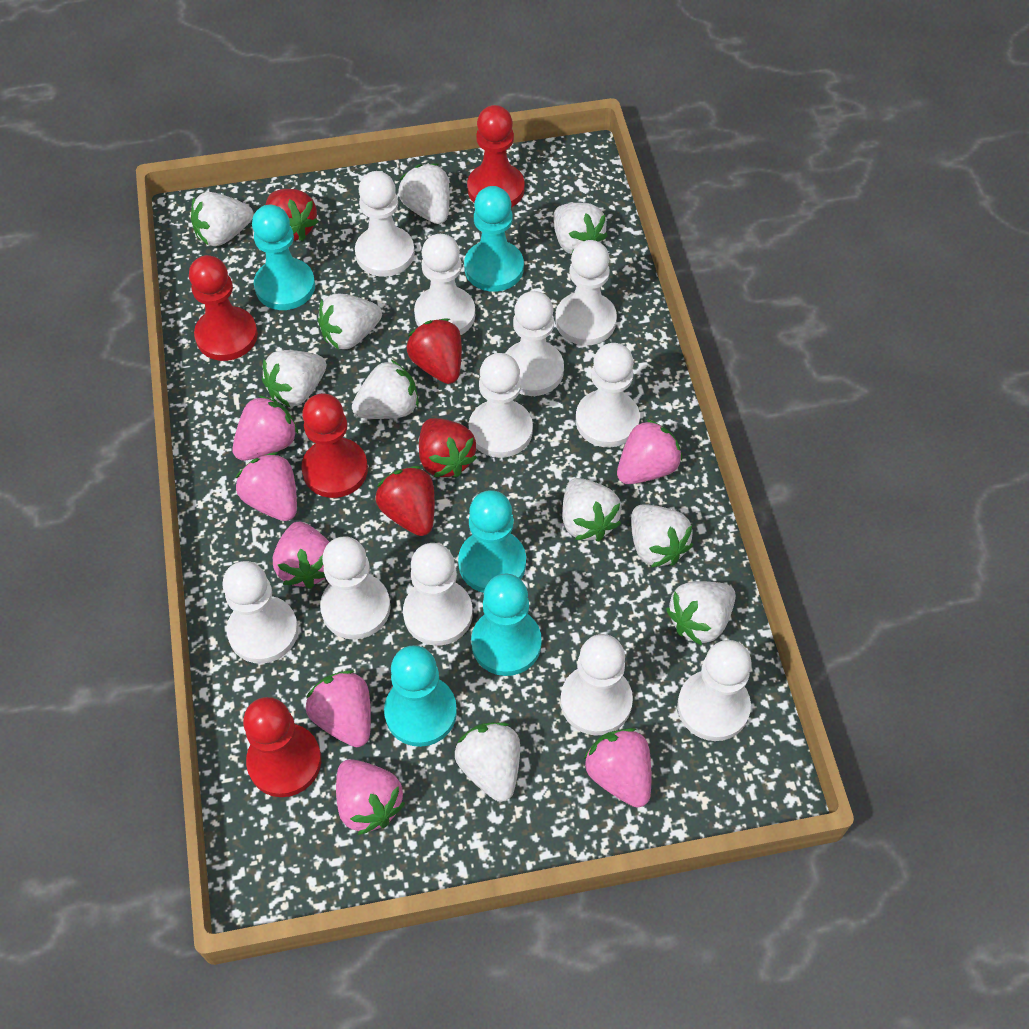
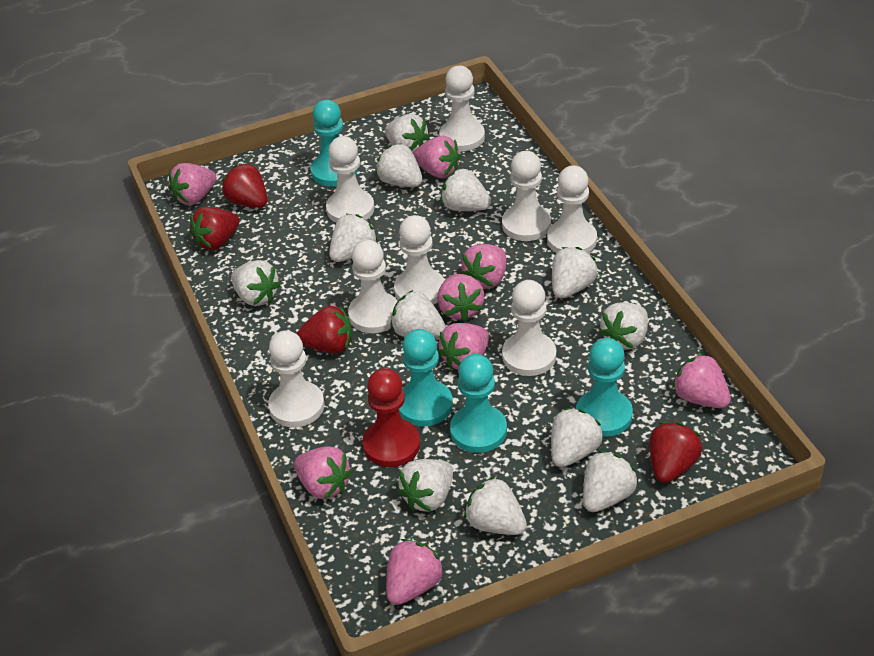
pink strawberry: 7 -> 8
red pawn: 4 -> 1
turquoise pawn: 5 -> 4
white pawn: 11 -> 8
white strawberry: 10 -> 12

